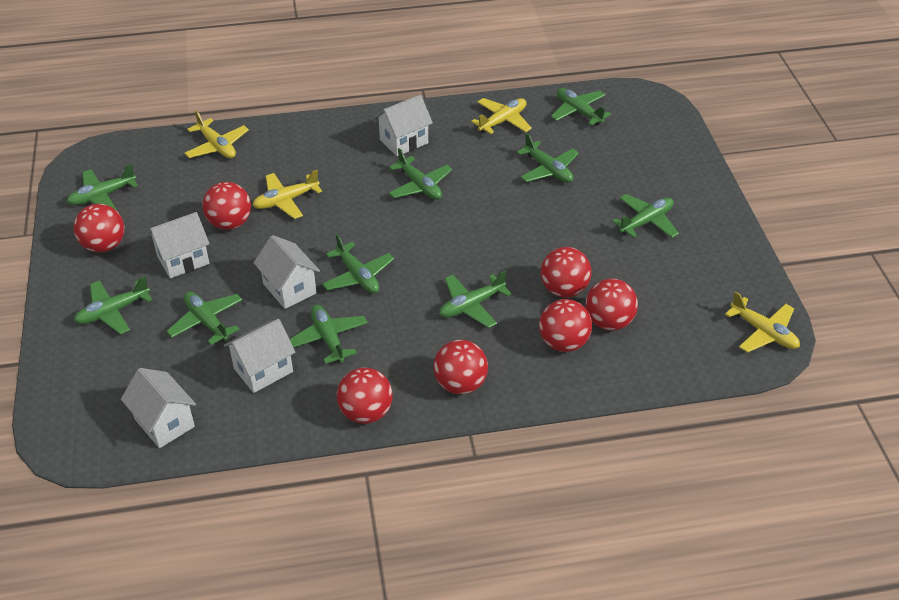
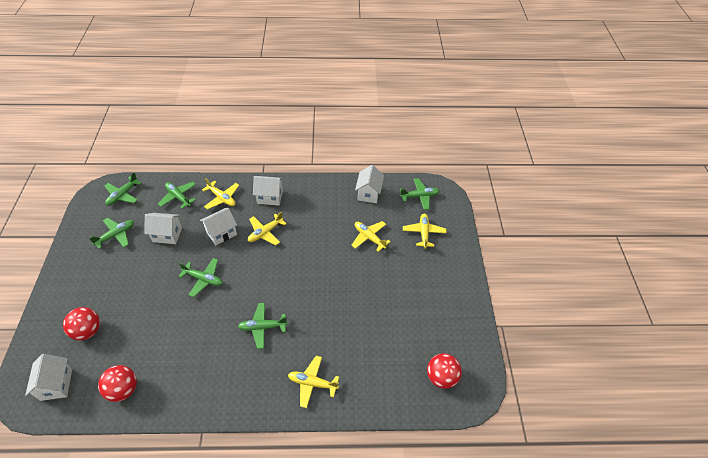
green plane: 10 -> 6
red ball: 7 -> 3
yellow plane: 4 -> 5

